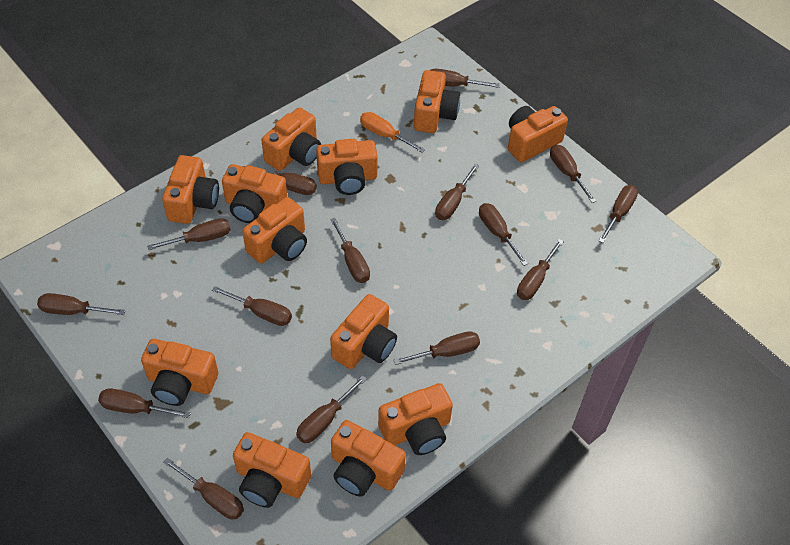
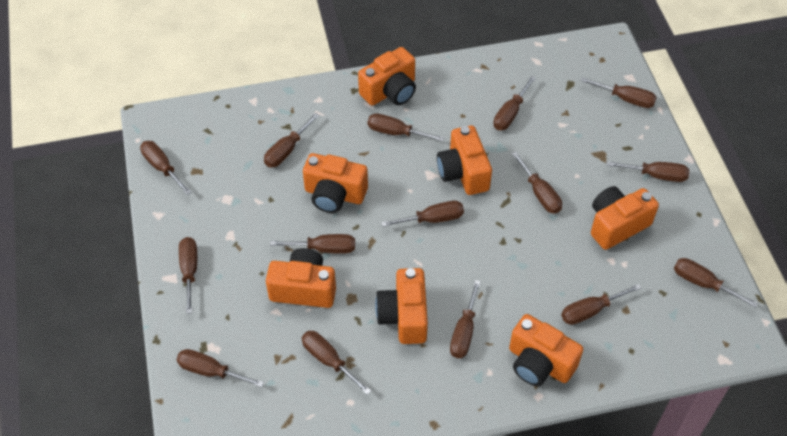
orange camera: 12 -> 7
orange screwdriver: 1 -> 0

